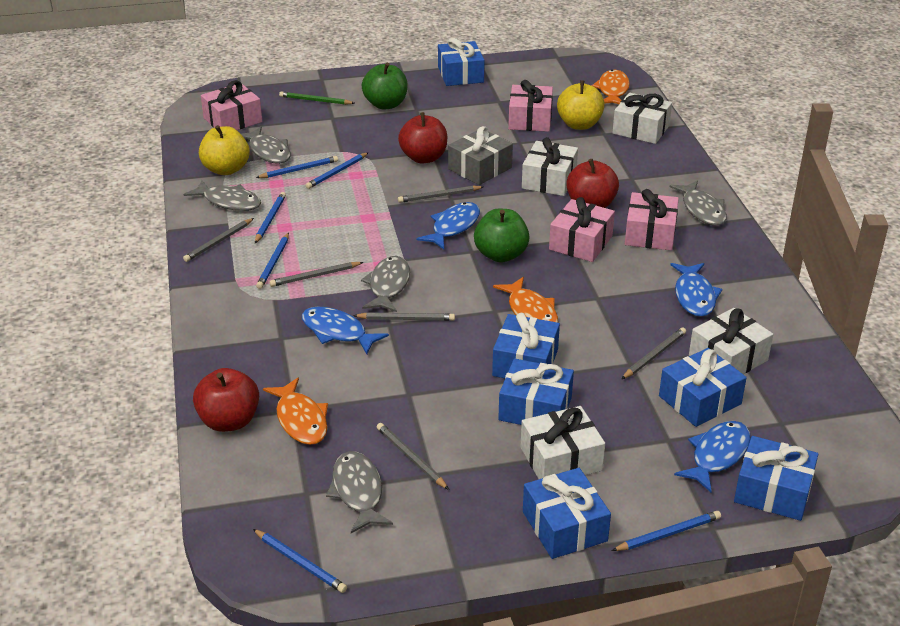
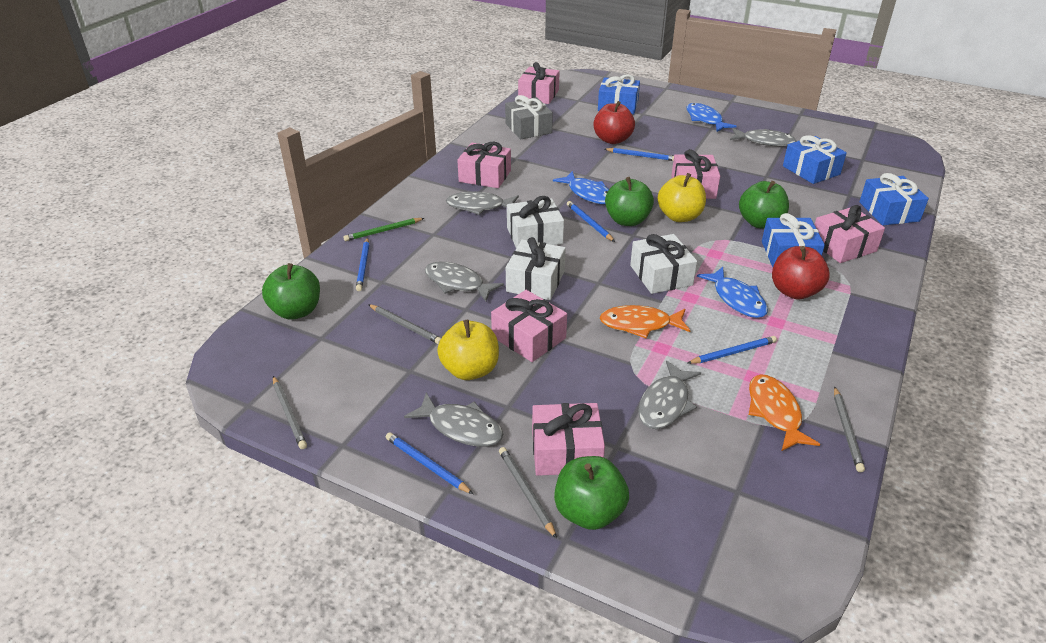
blue fish: 4 -> 3
blue gift: 6 -> 4
blue pencil: 6 -> 5
green apple: 2 -> 4
grey pencil: 6 -> 4
orange fish: 3 -> 2
pink gift: 4 -> 6
red apple: 3 -> 2
white gift: 4 -> 3

